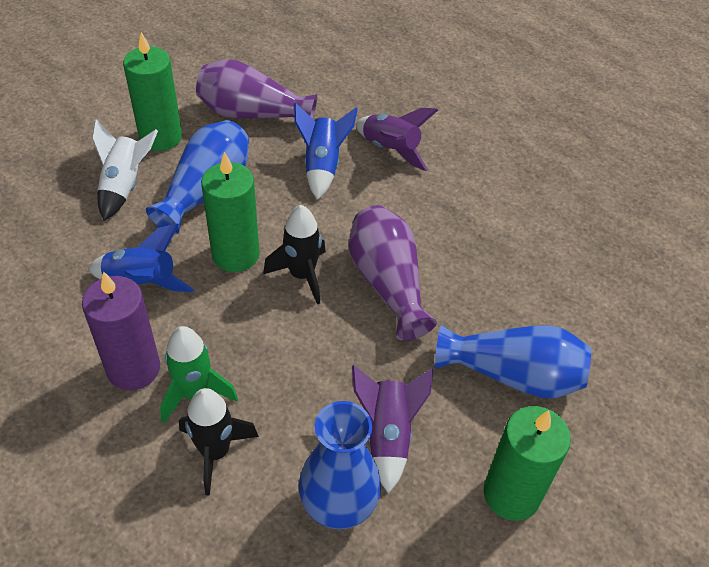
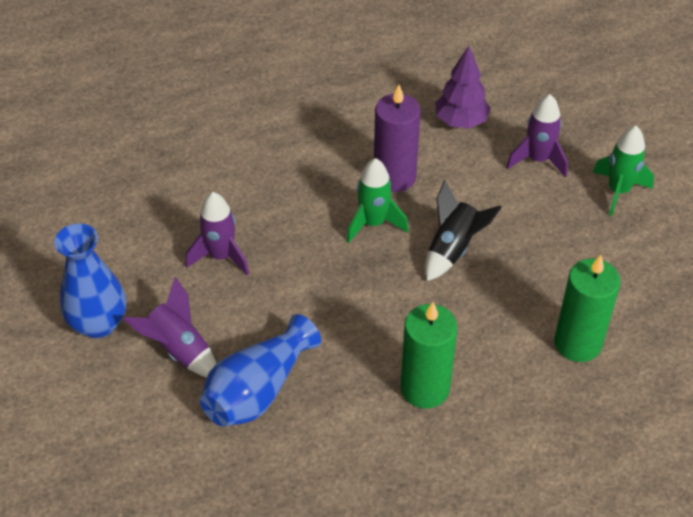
black rocket: 2 -> 1
blue rocket: 2 -> 0
blue vase: 3 -> 2
green candle: 3 -> 2
green rocket: 1 -> 2
purple rocket: 2 -> 3
purple tree: 0 -> 1
purple vase: 2 -> 0
white rocket: 1 -> 0

